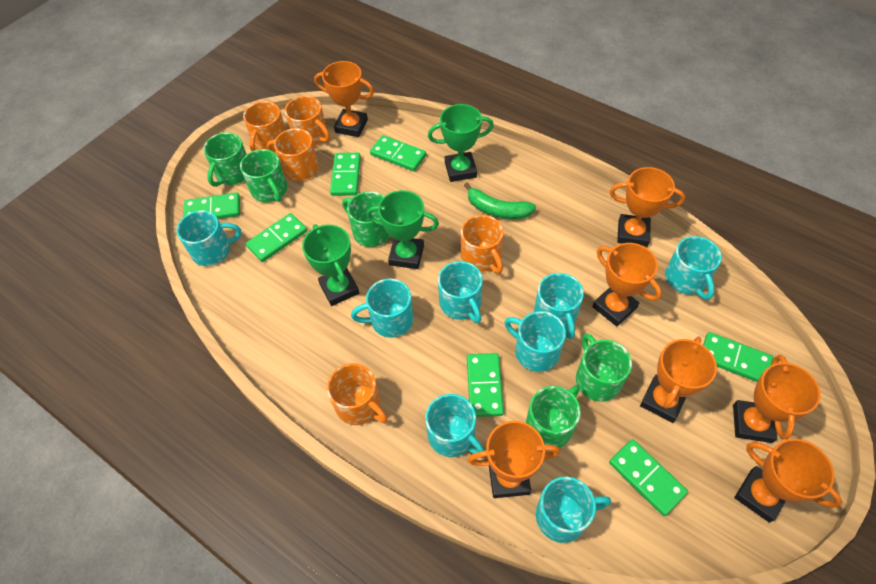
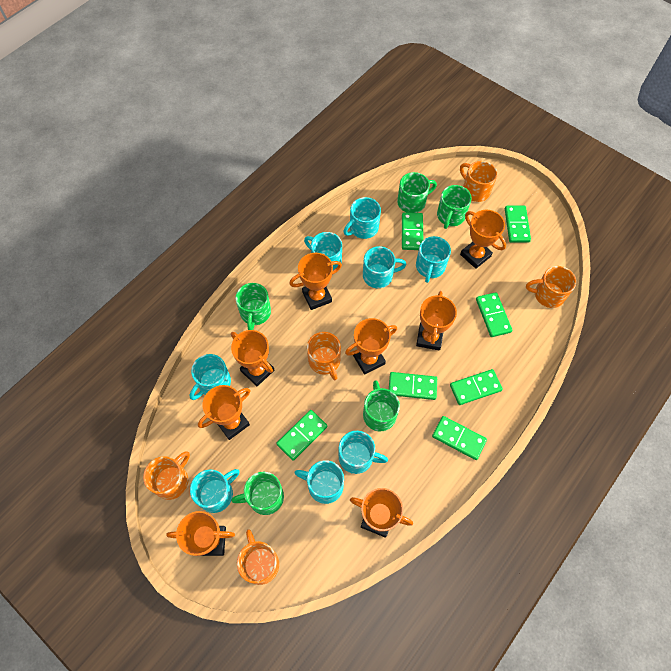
green banana: 1 -> 0
green trophy: 3 -> 0
orange trophy: 7 -> 8

